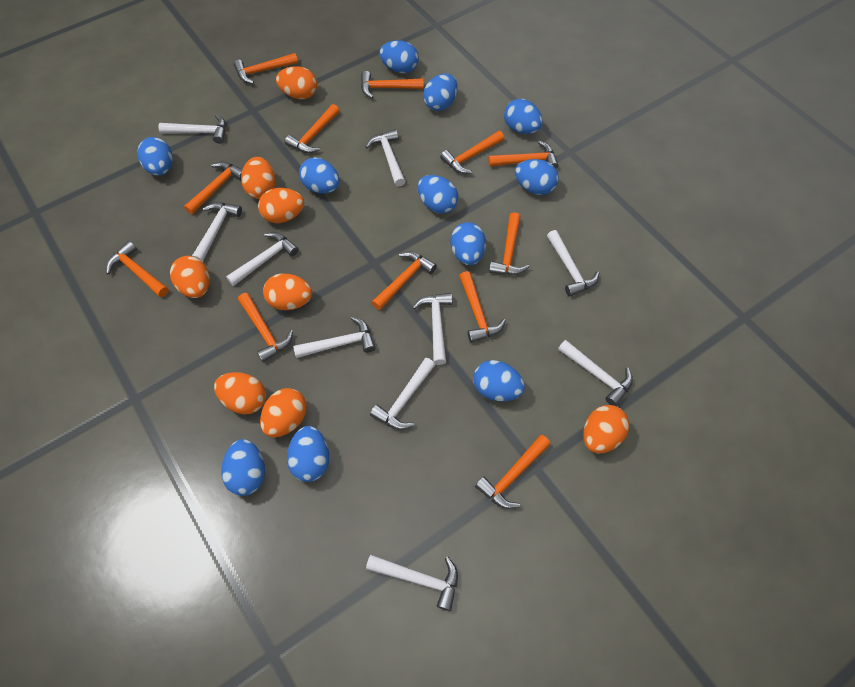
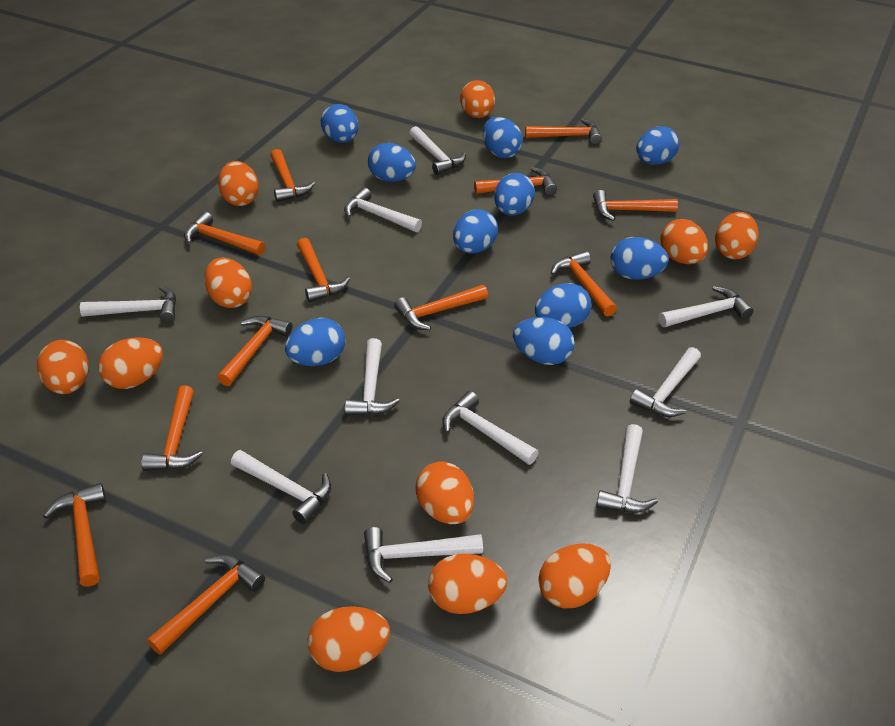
blue egg: 11 -> 10
orange egg: 8 -> 11

